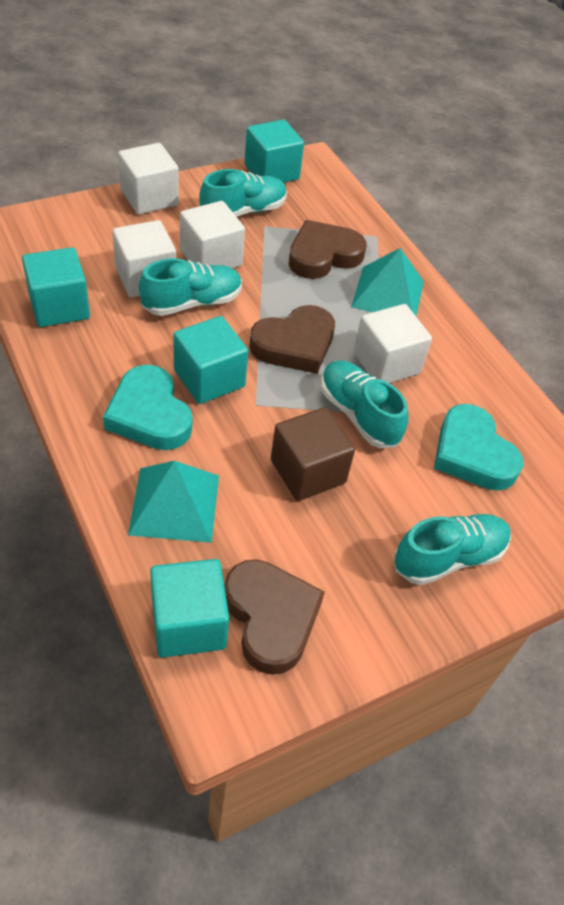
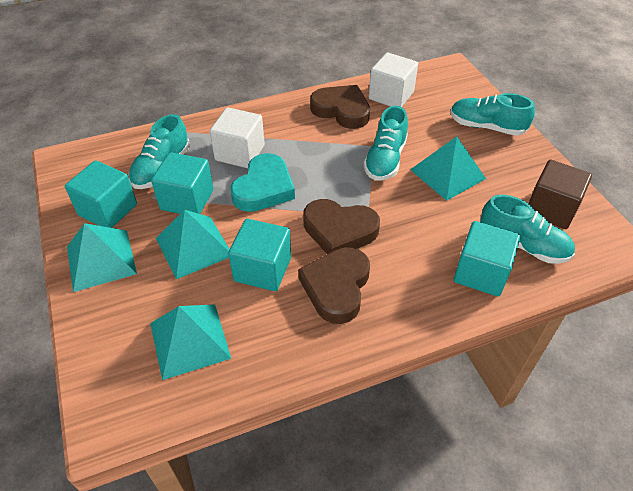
turquoise heart: 2 -> 1
turquoise pyramid: 2 -> 4
white cube: 4 -> 2

